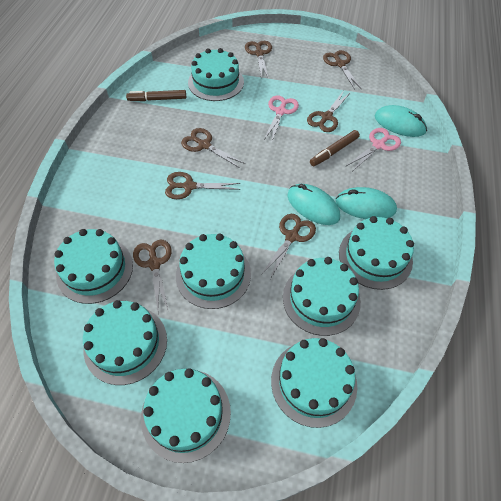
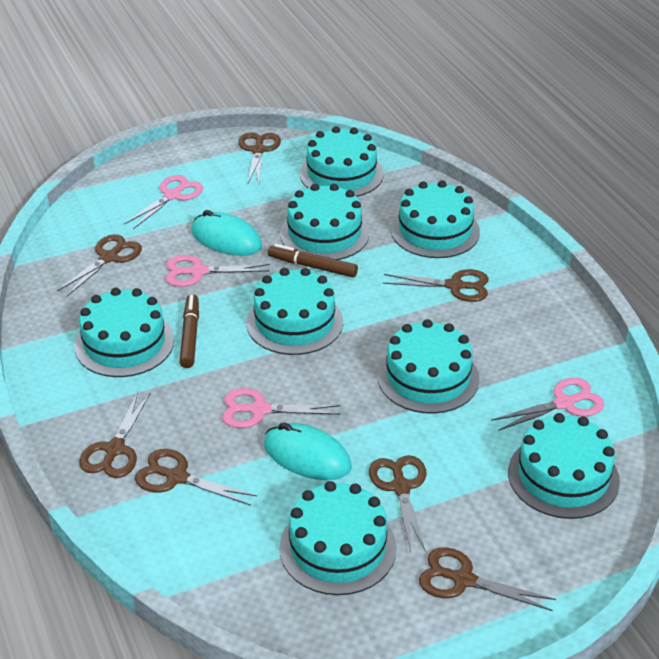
pink scissors: 2 -> 4
turquoise mouse: 3 -> 2

